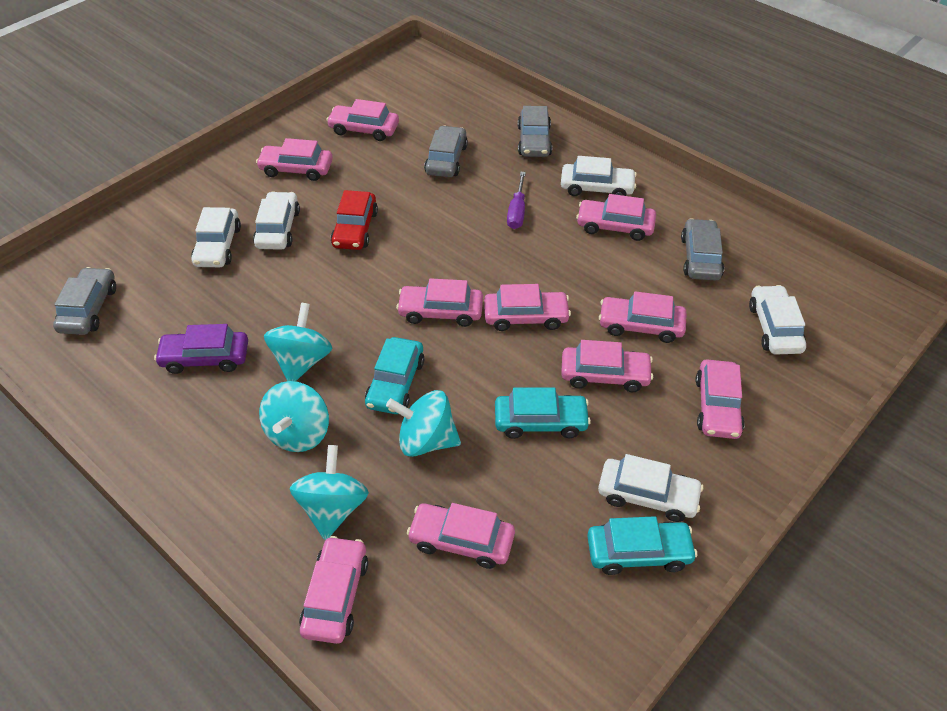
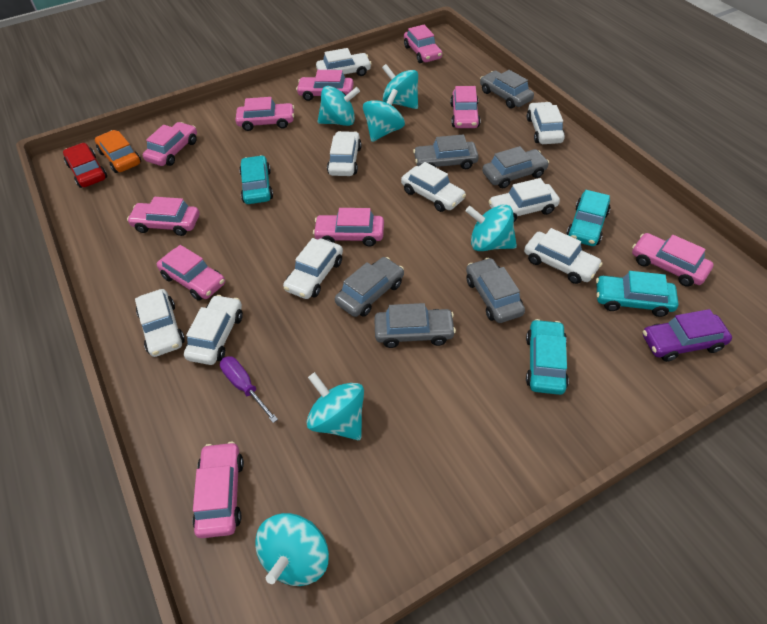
grey car: 4 -> 6
orange car: 0 -> 1
turquoise car: 3 -> 4
turquoise spinning top: 4 -> 6
white car: 5 -> 9

